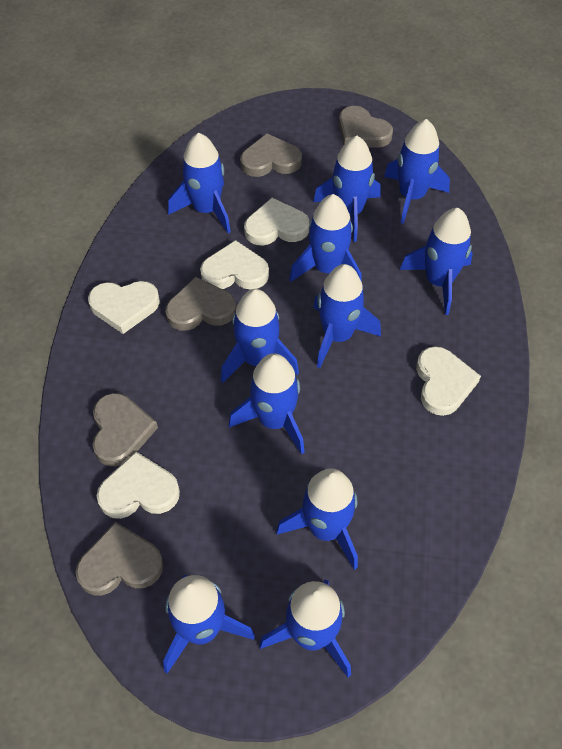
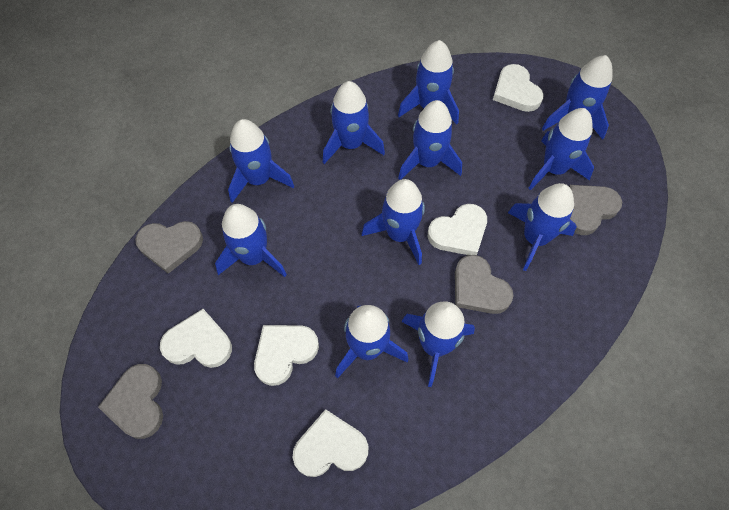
grey heart: 5 -> 4

